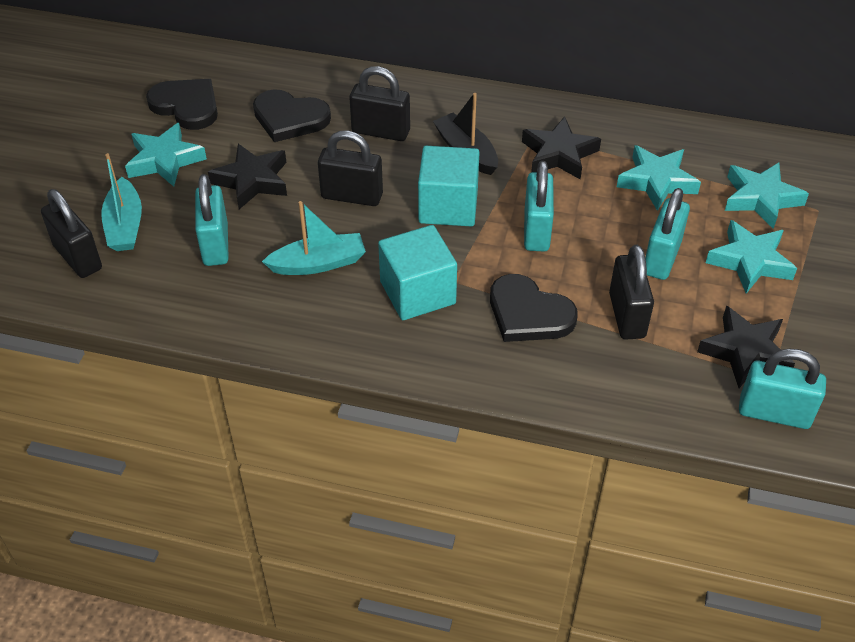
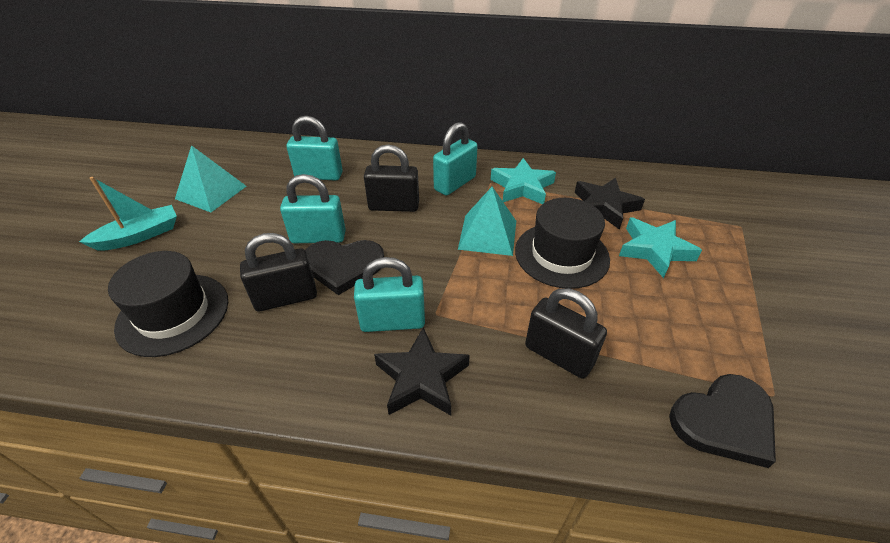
black boat: 1 -> 0
black hat: 0 -> 2
black heart: 3 -> 2
black padlock: 4 -> 3
black star: 3 -> 2
turquoise boat: 2 -> 1
turquoise cube: 2 -> 0
turquoise pyramid: 0 -> 2
turquoise star: 4 -> 2

